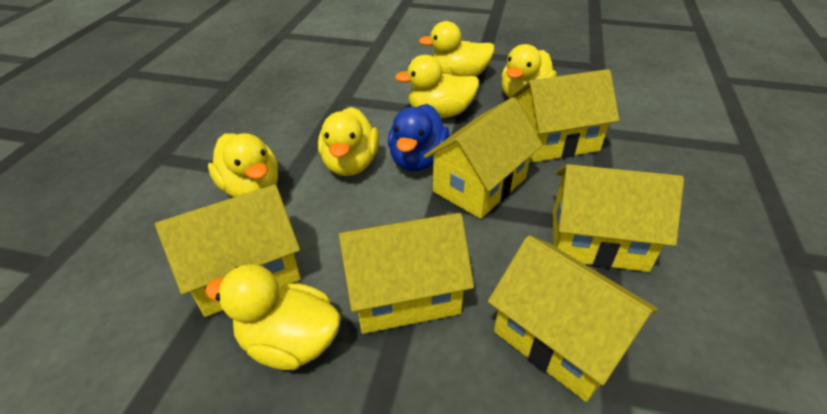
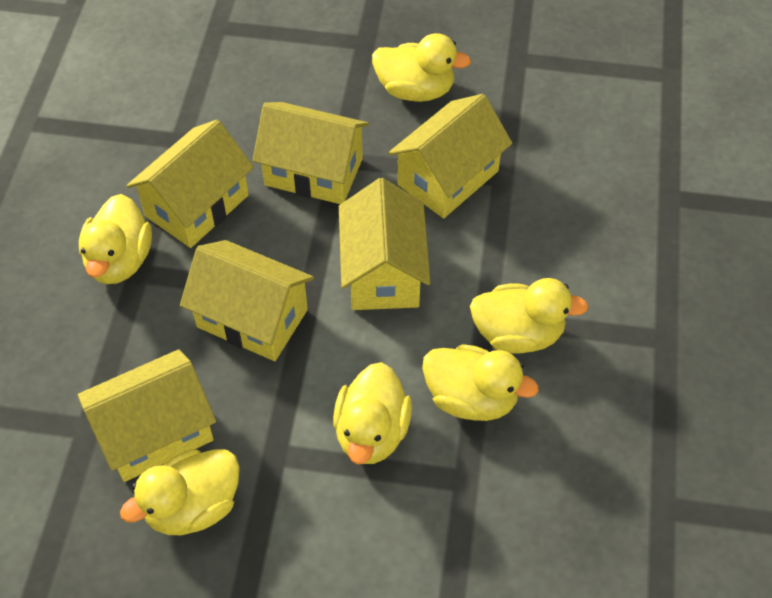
blue duck: 1 -> 0

